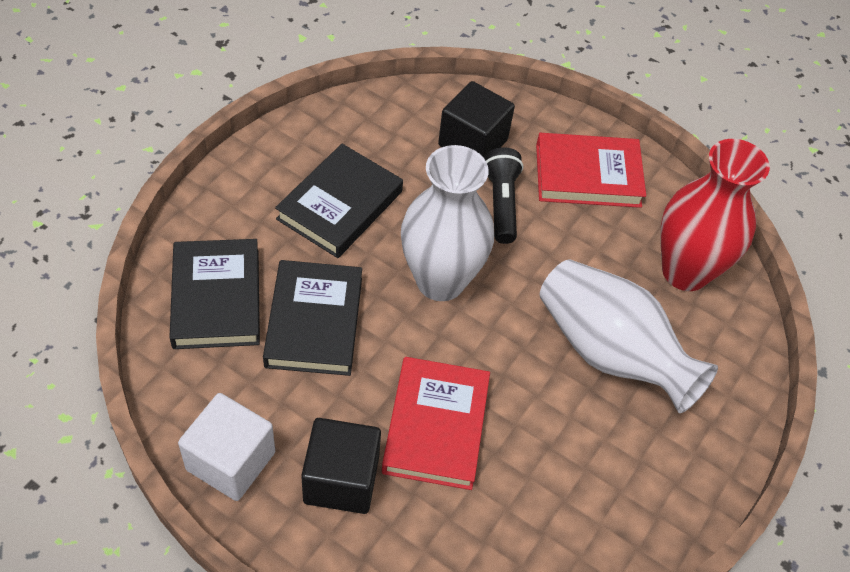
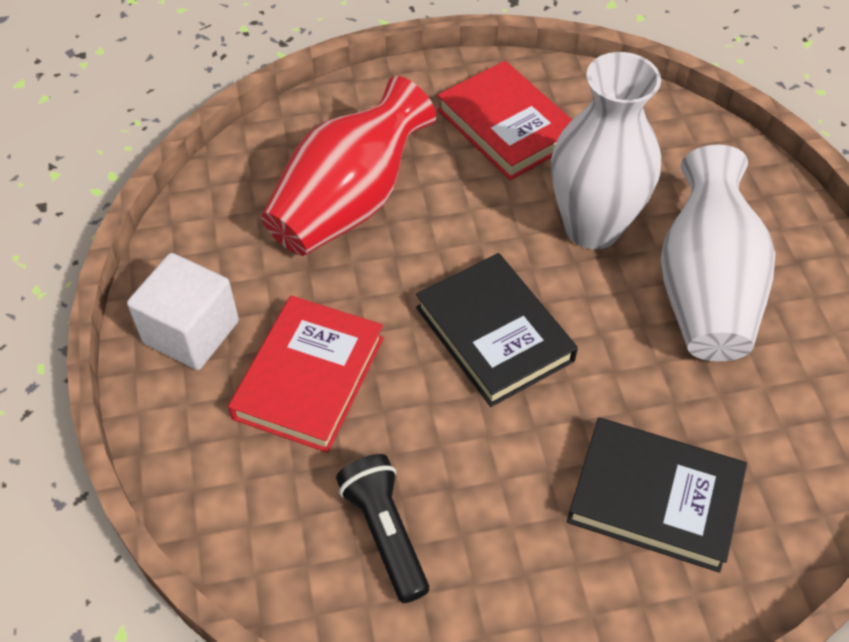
black book: 3 -> 2
black cube: 2 -> 0

